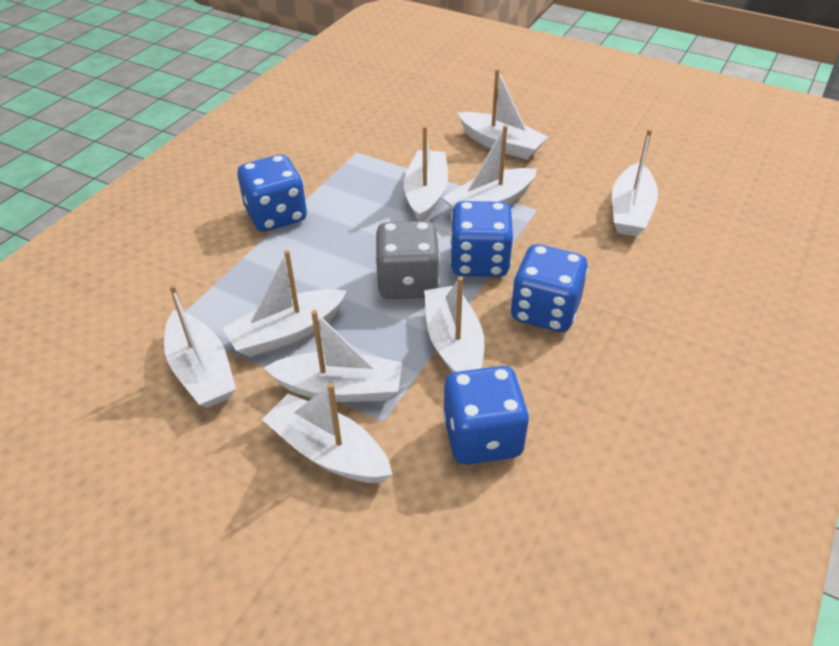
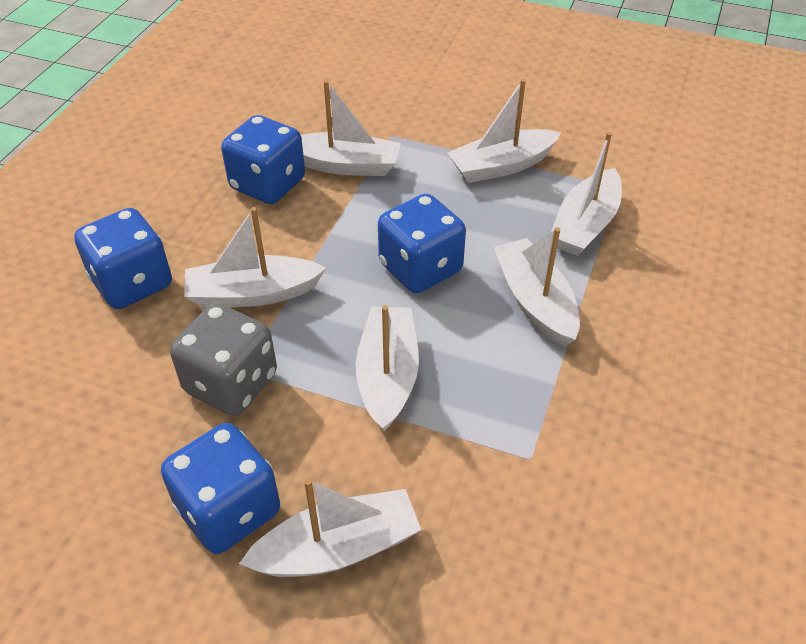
white boat: 9 -> 7

